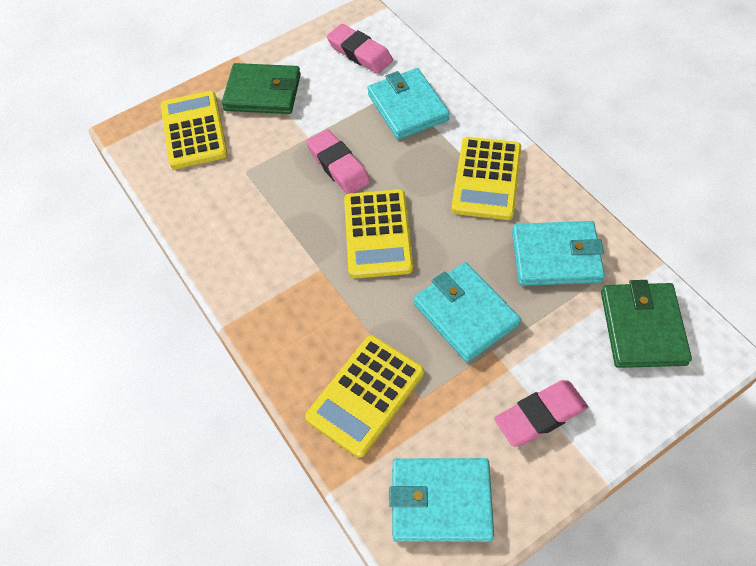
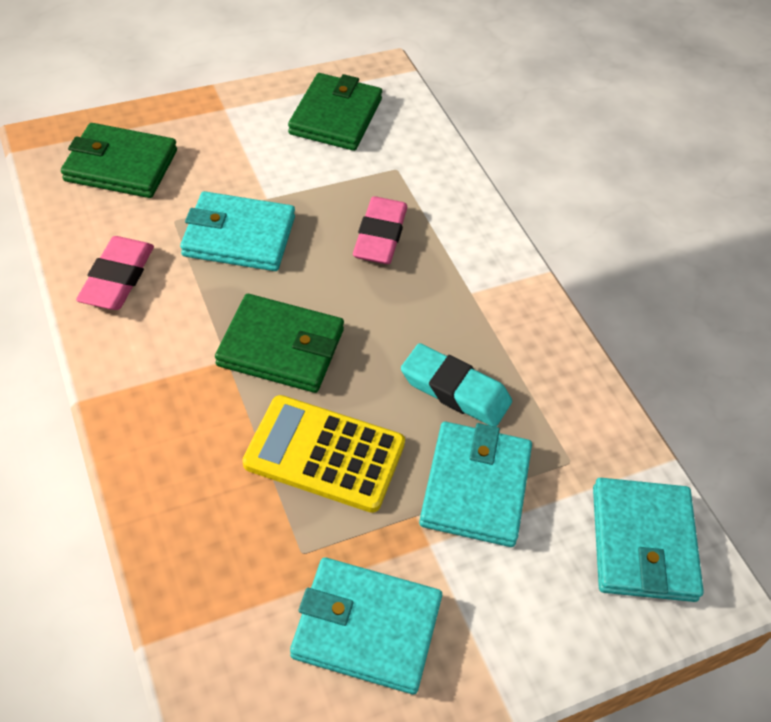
green wallet: 2 -> 3
pink eraser: 3 -> 2
turquoise eraser: 0 -> 1
yellow calculator: 4 -> 1

